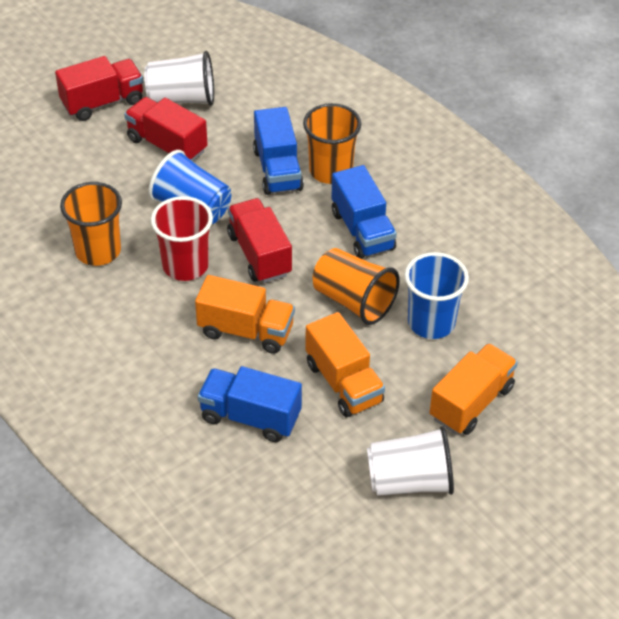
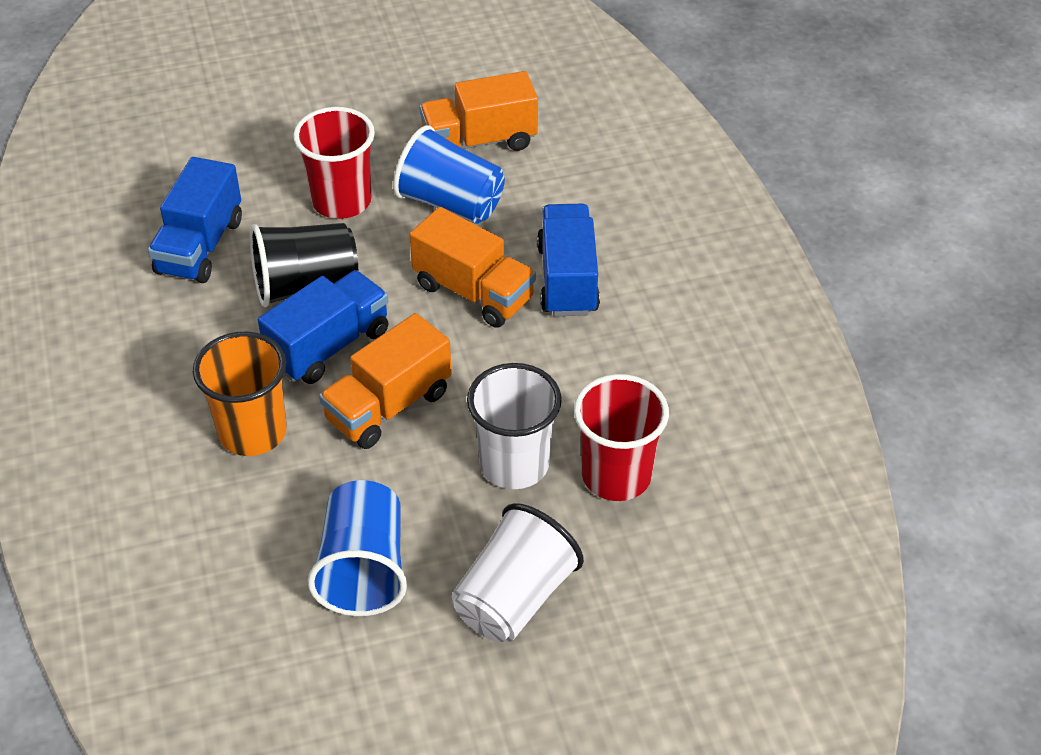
black cup: 0 -> 1
orange cup: 3 -> 1
red cup: 1 -> 2
red truck: 3 -> 0

